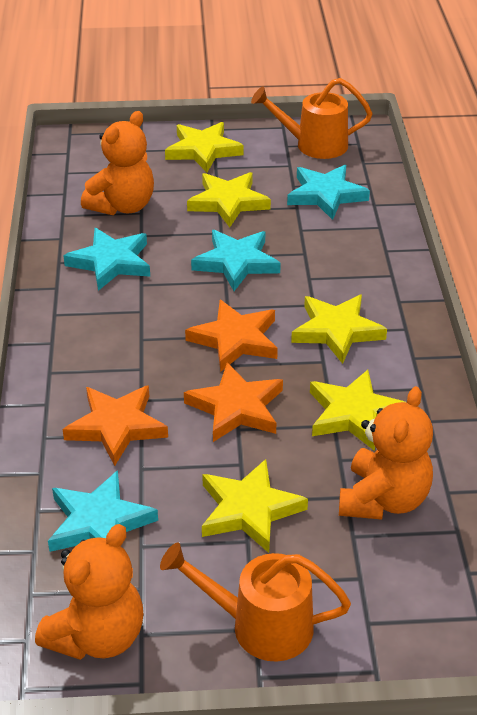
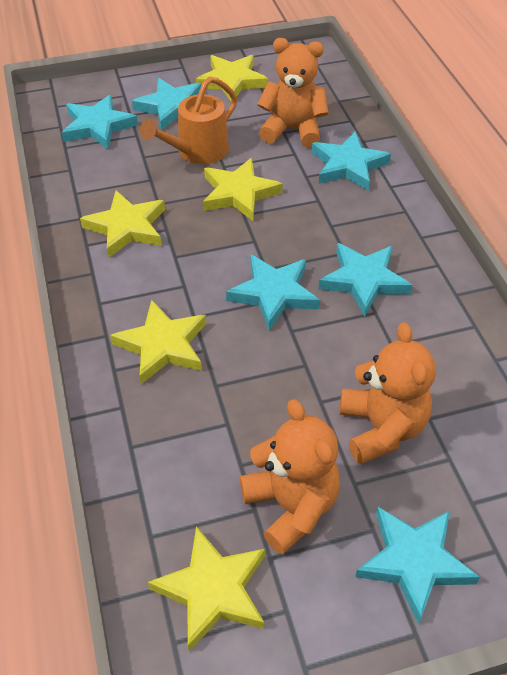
orange star: 3 -> 0
orange watering can: 2 -> 1
turquoise star: 4 -> 6

